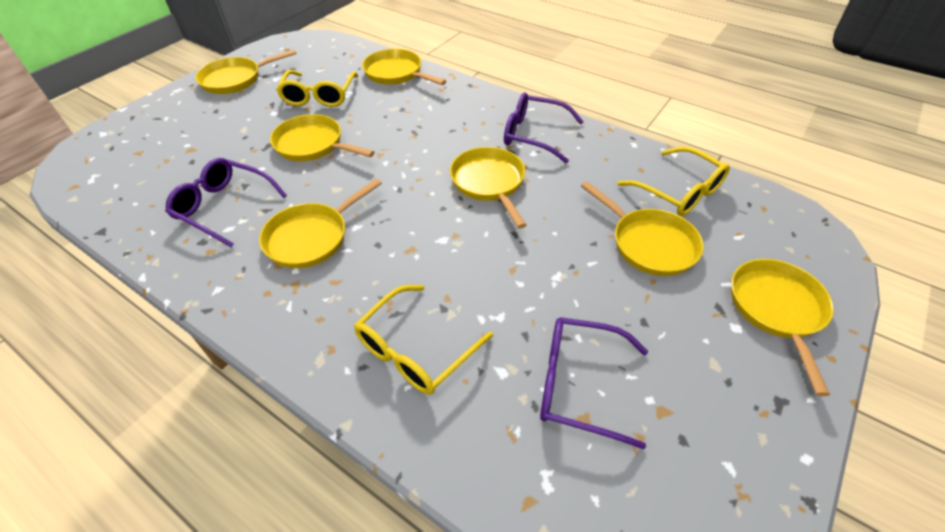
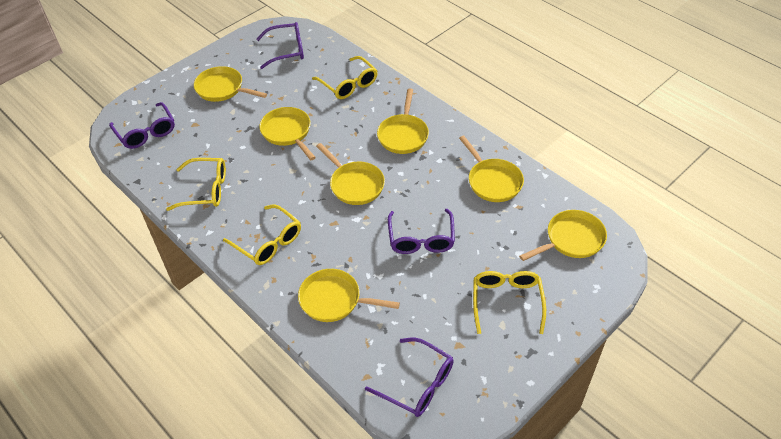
purple glasses: 3 -> 4
yellow glasses: 3 -> 4

